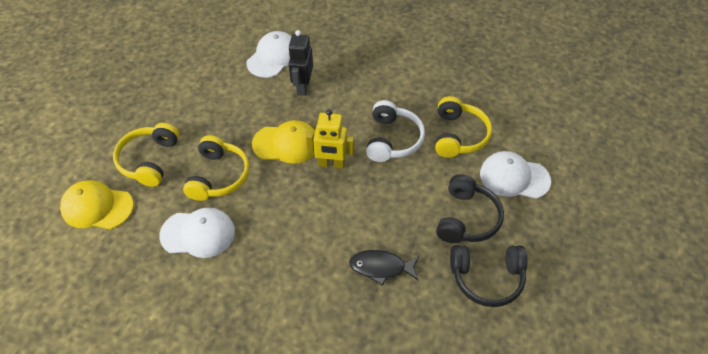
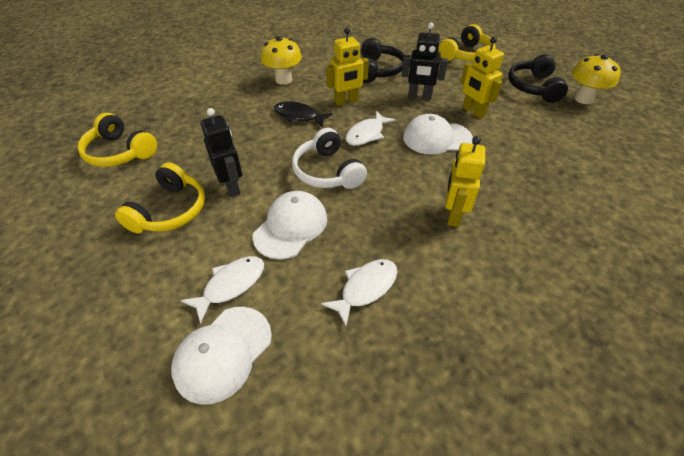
black robot: 1 -> 2
white fish: 0 -> 3
yellow cap: 2 -> 0
yellow mushroom: 0 -> 2
yellow robot: 1 -> 3

